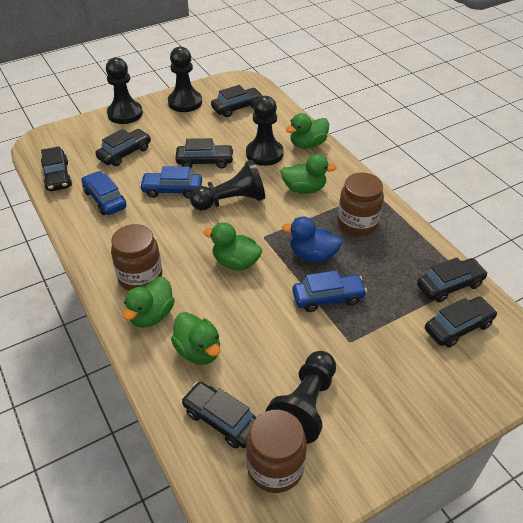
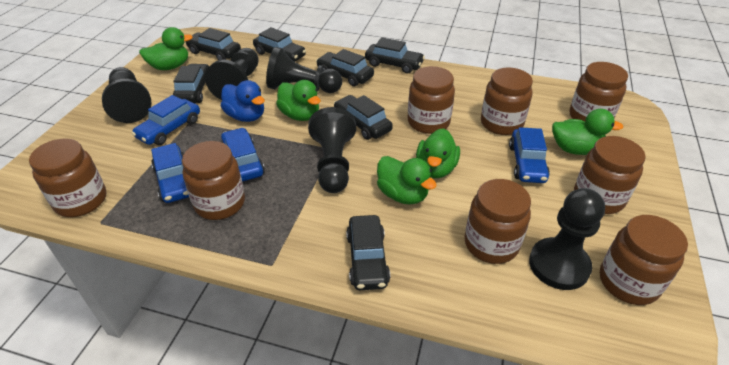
blue car: 3 -> 4
brown jar: 3 -> 8

